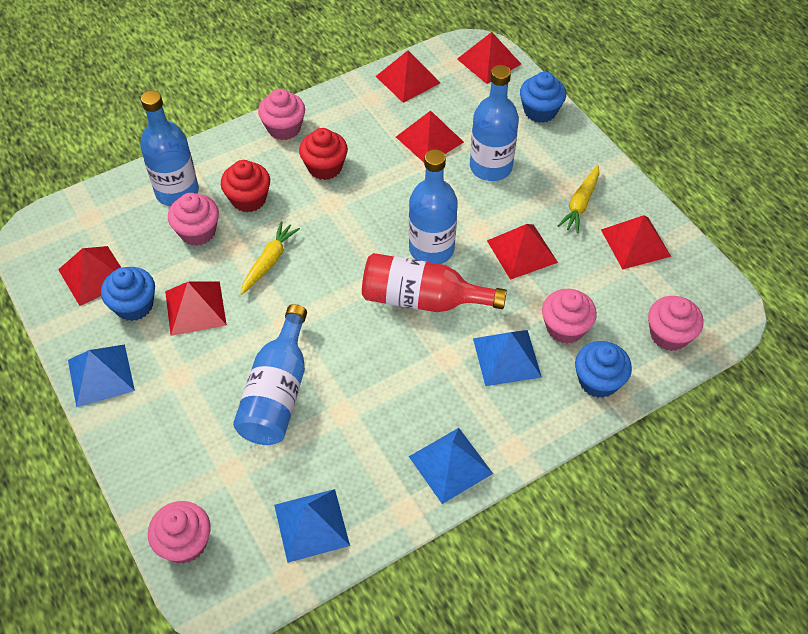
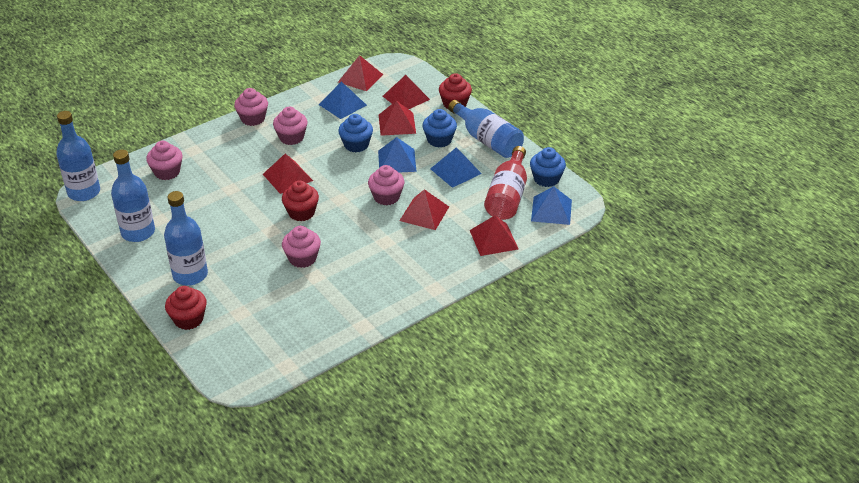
red cupcake: 2 -> 3
red pyramid: 7 -> 6
yellow carrot: 2 -> 0

